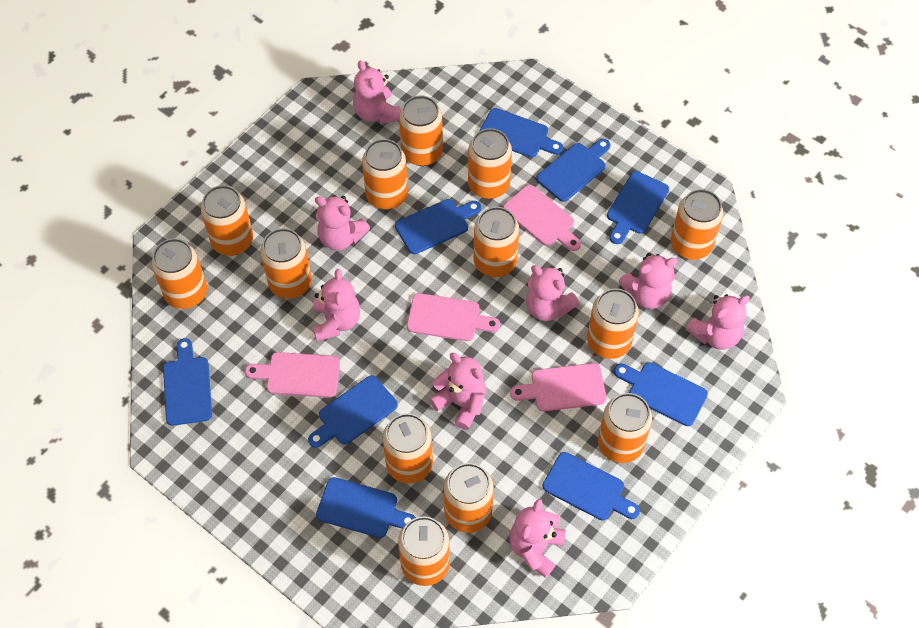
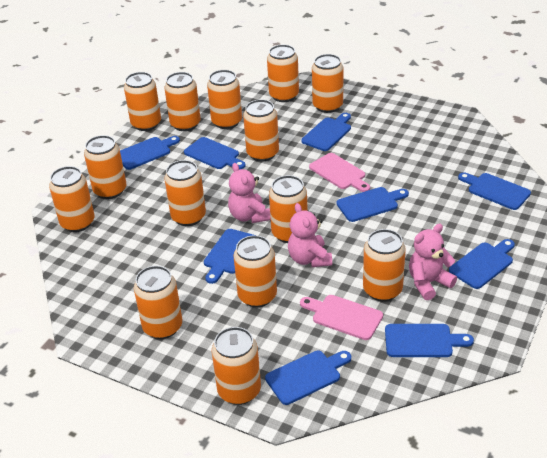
orange can: 13 -> 14
pink cutting board: 4 -> 2
pink teddy bear: 8 -> 3

